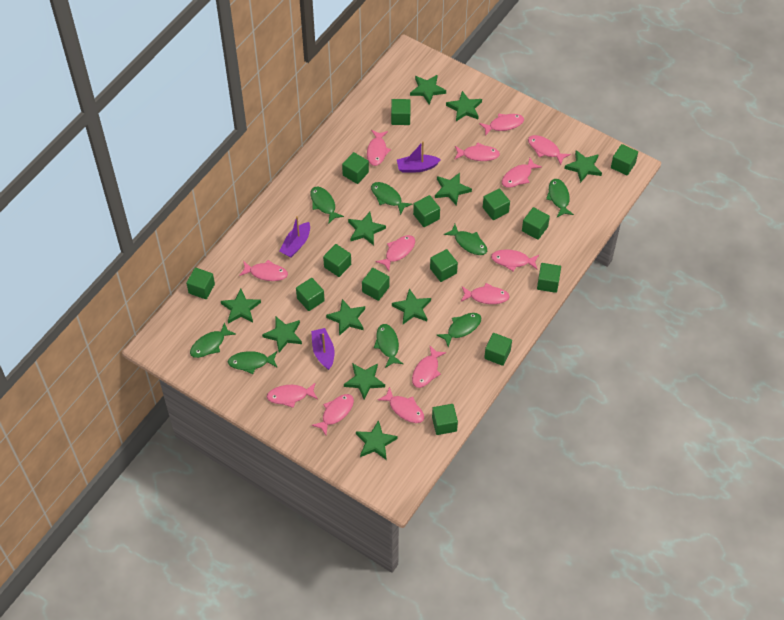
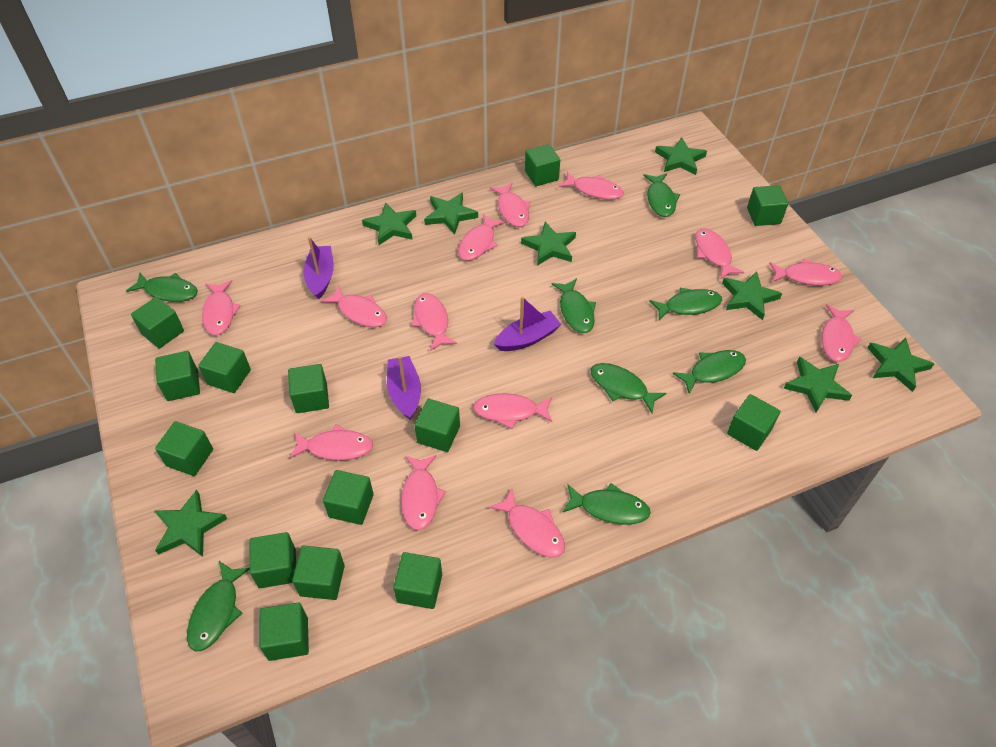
green star: 11 -> 8

